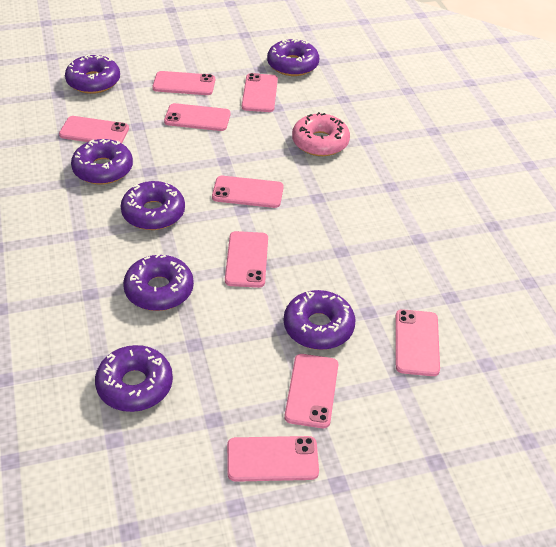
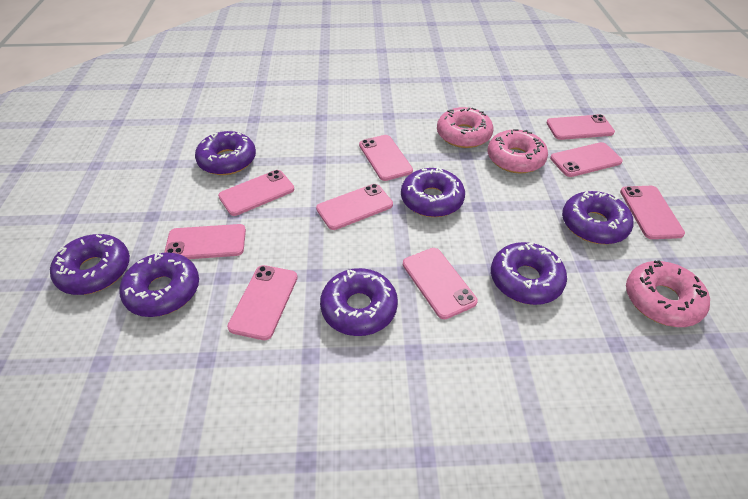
pink donut: 1 -> 3

